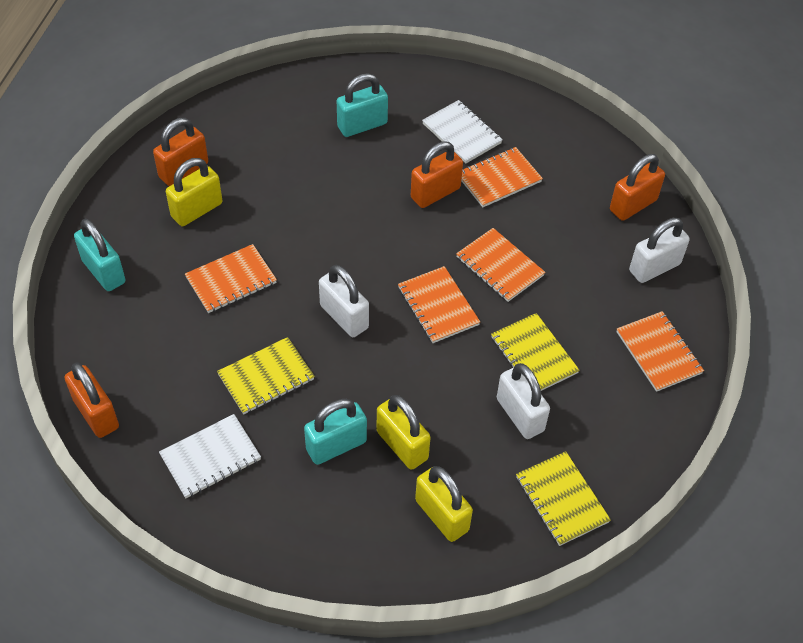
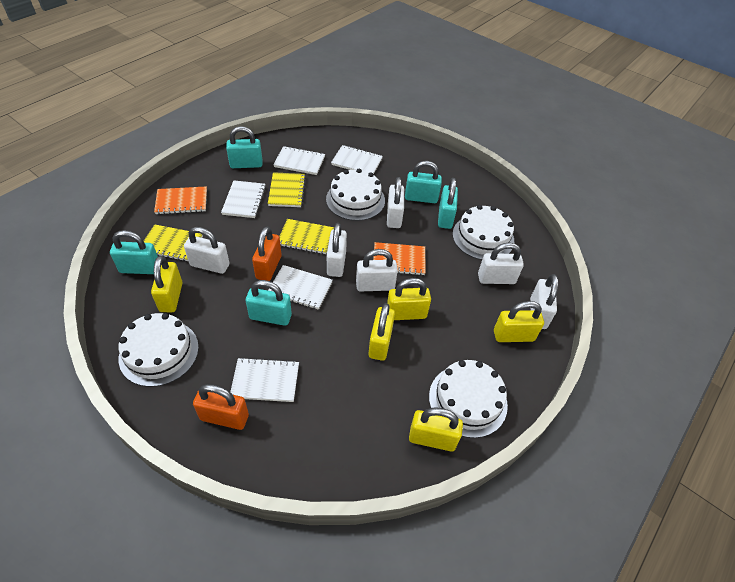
orange notebook: 5 -> 2
orange padlock: 4 -> 2
turquoise padlock: 3 -> 5
white cake: 0 -> 4
white notebook: 2 -> 5
white padlock: 3 -> 6
yellow padlock: 3 -> 5

